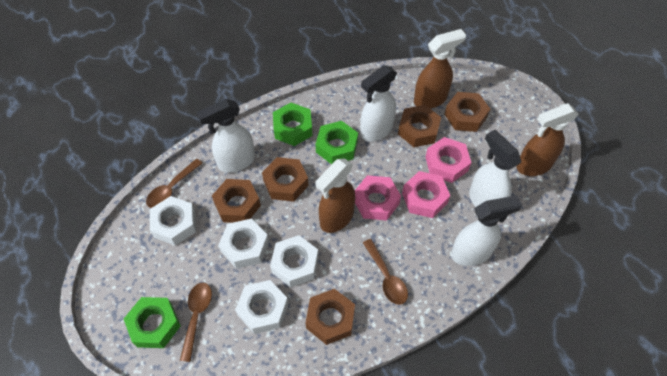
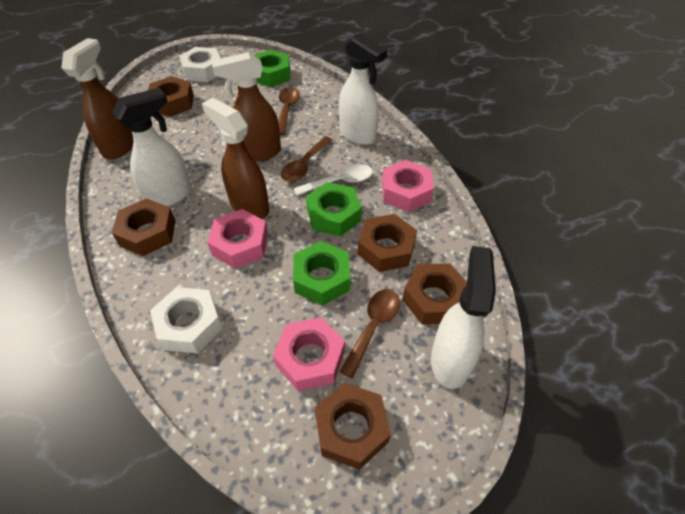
white nut: 4 -> 2
white spoon: 0 -> 1
white spray bottle: 4 -> 3

